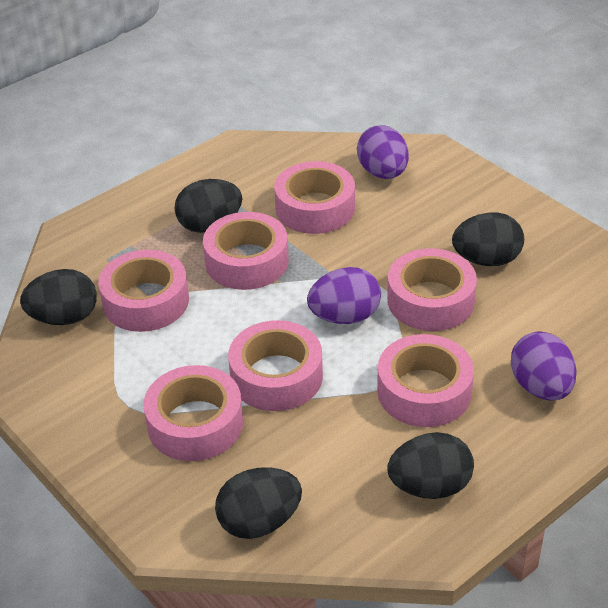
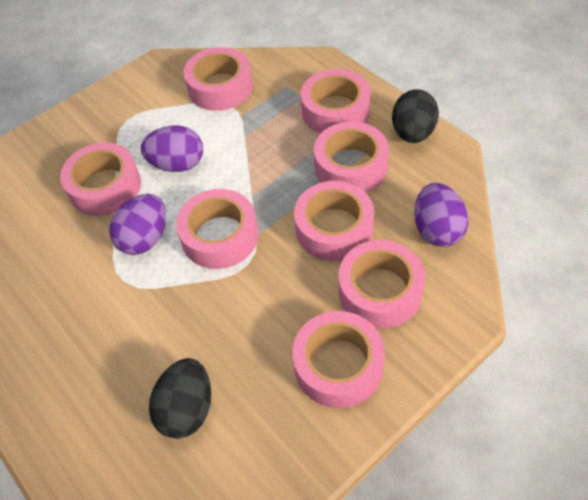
black egg: 5 -> 2
pink tape: 7 -> 8

